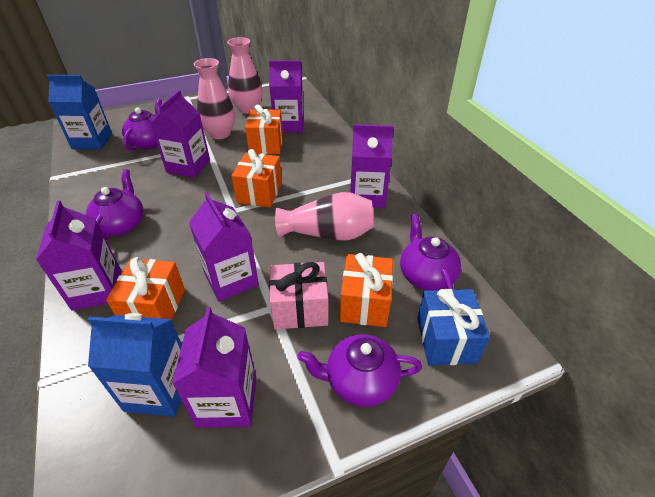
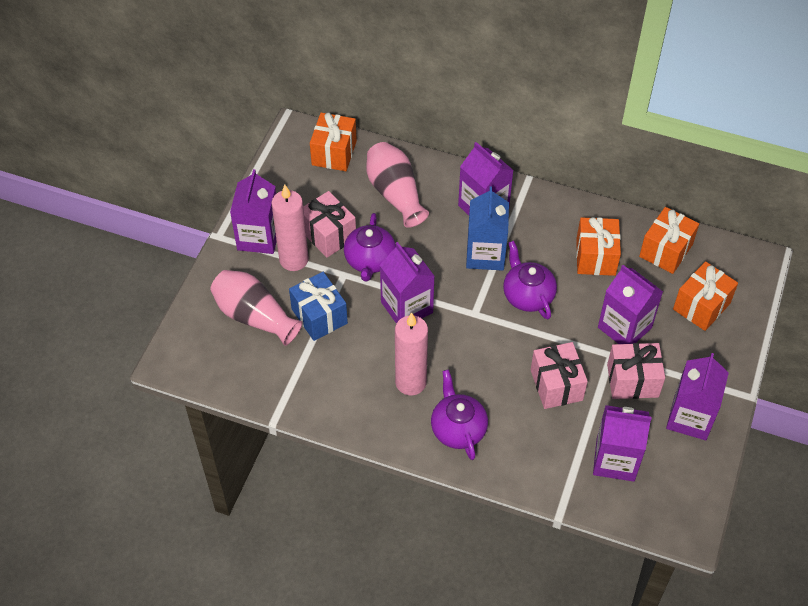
blue carton: 2 -> 1
pink candle: 0 -> 2
pink gift: 1 -> 3
pink vase: 3 -> 2
purple teapot: 4 -> 3

